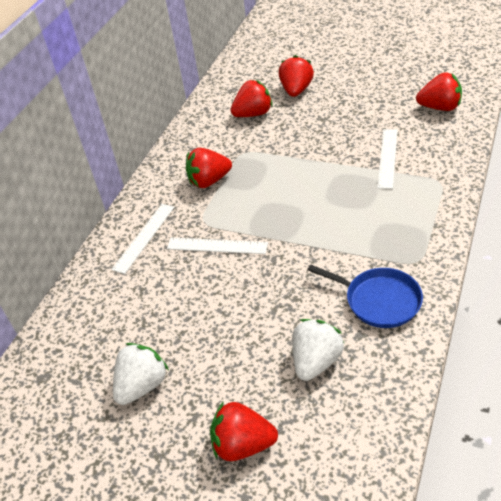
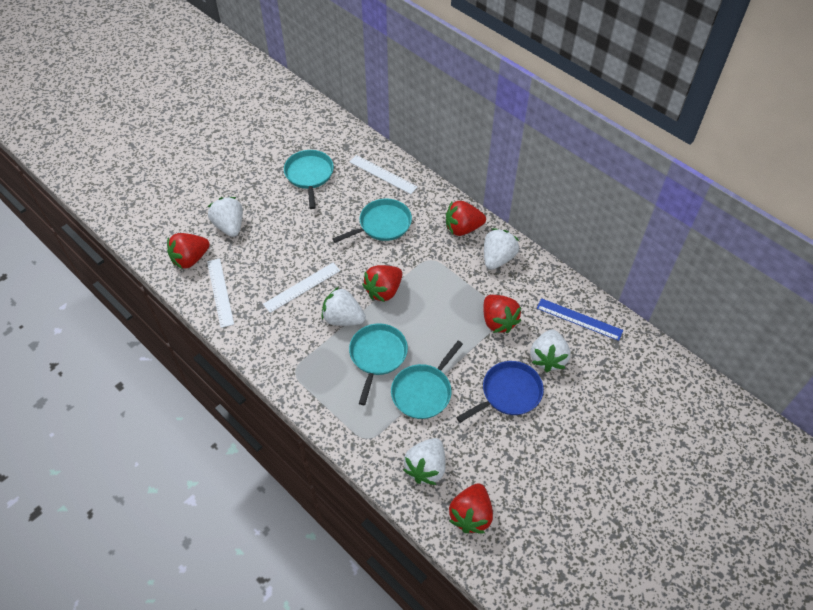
blue ruler: 0 -> 1
turquoise pan: 0 -> 4
white strawberry: 2 -> 5

